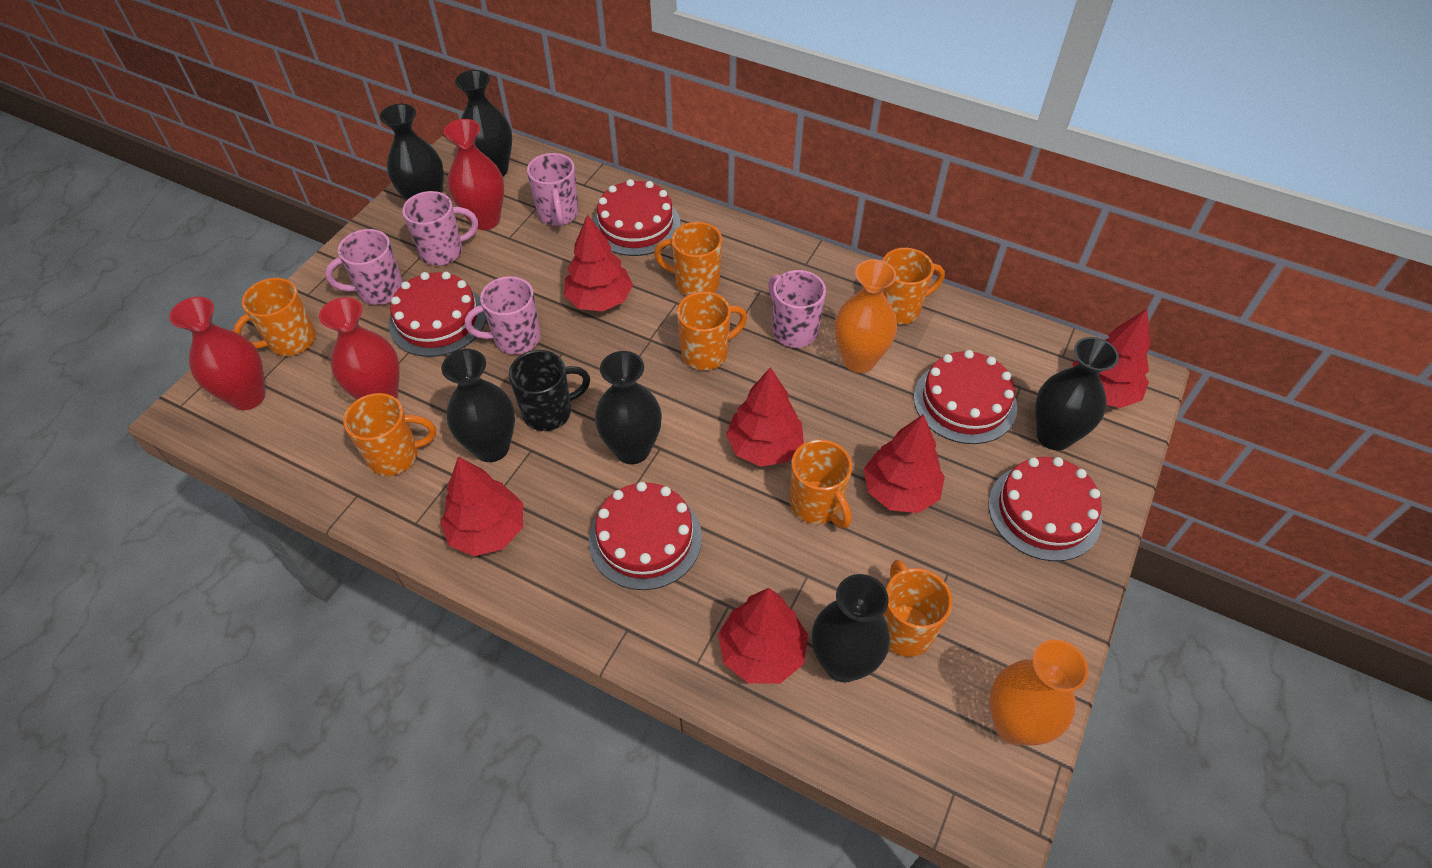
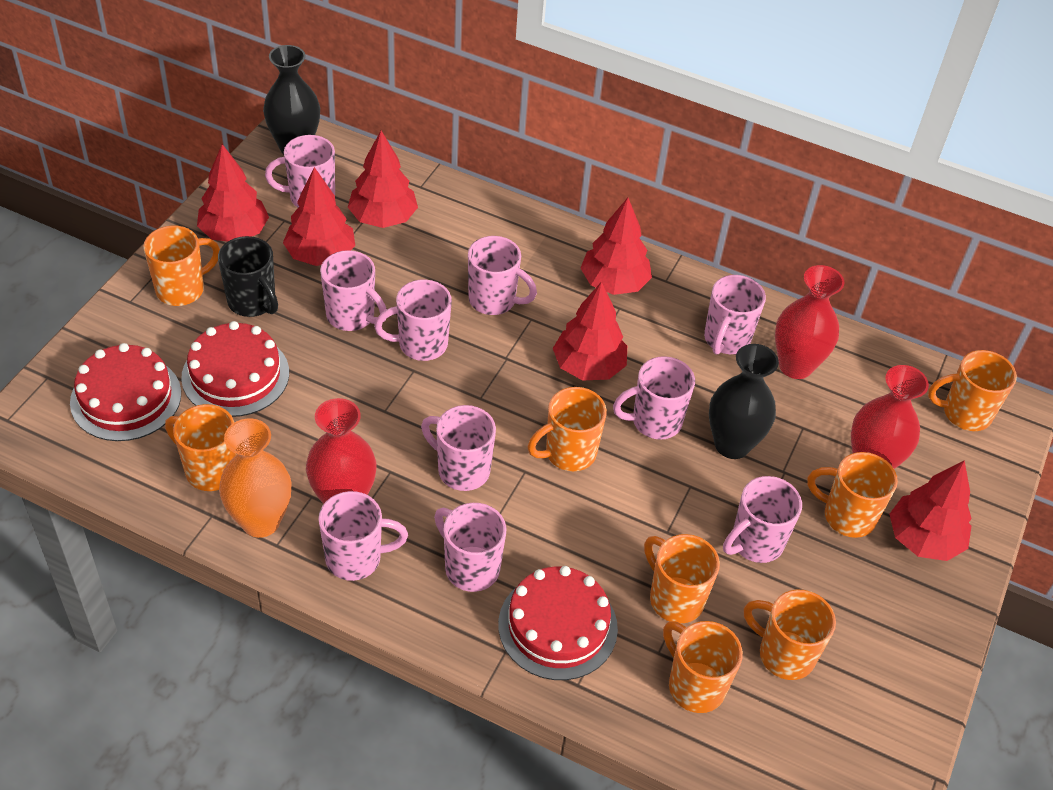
black vase: 6 -> 2
orange mug: 7 -> 8
orange vase: 2 -> 1
pink mug: 5 -> 10
red cake: 5 -> 3

